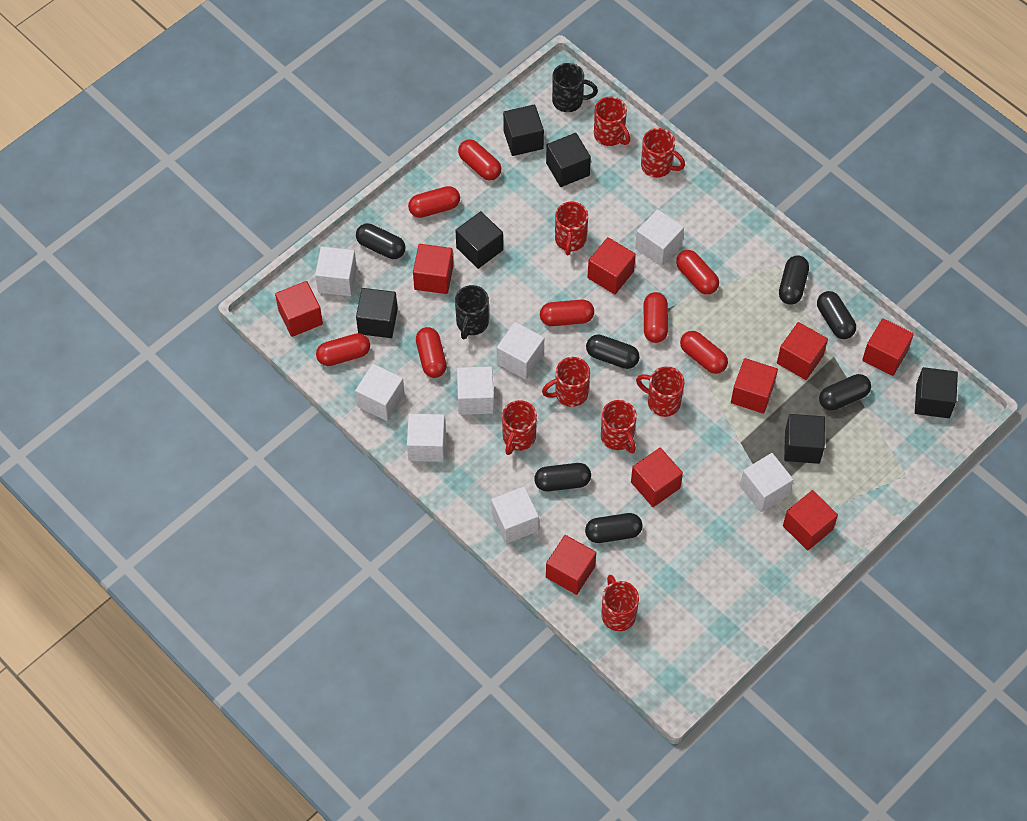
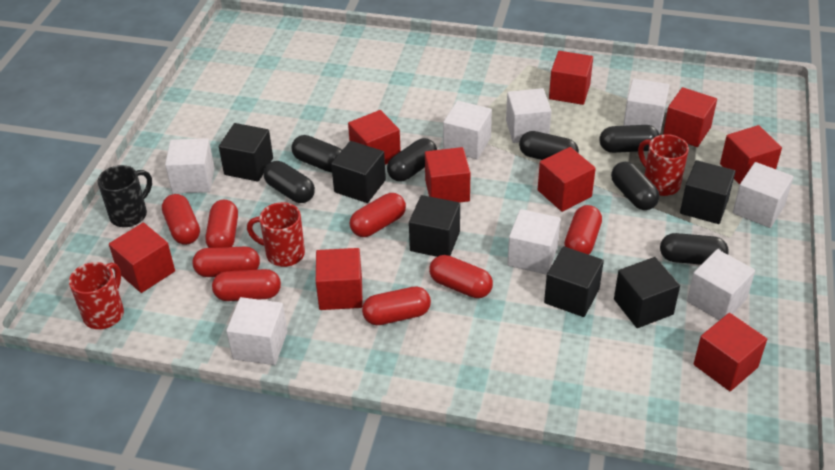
black mug: 2 -> 1
red mug: 8 -> 3

